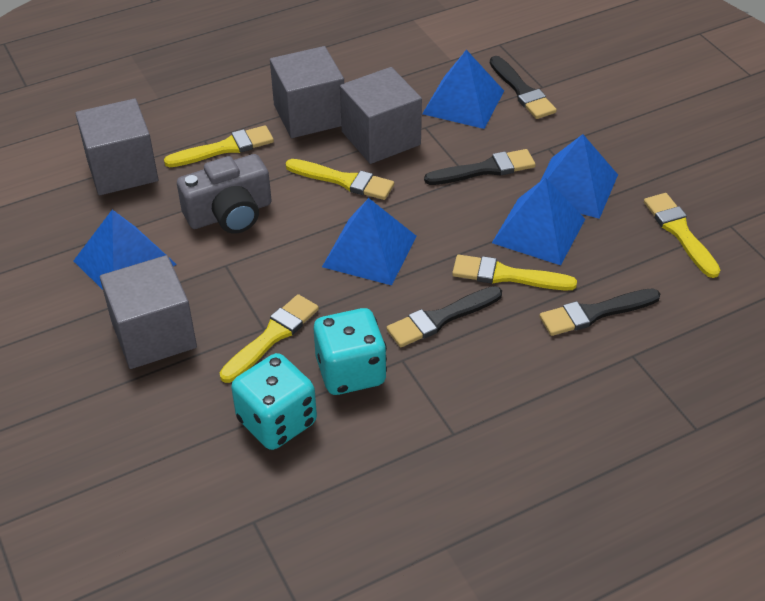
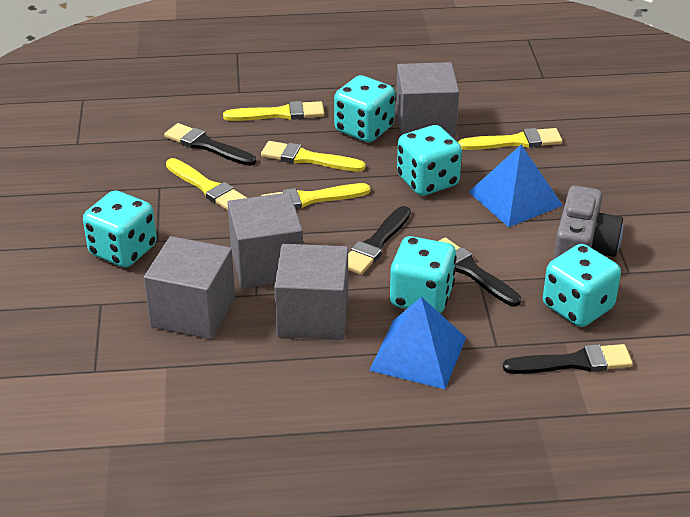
blue pyramid: 5 -> 2
turquoise dice: 2 -> 5

